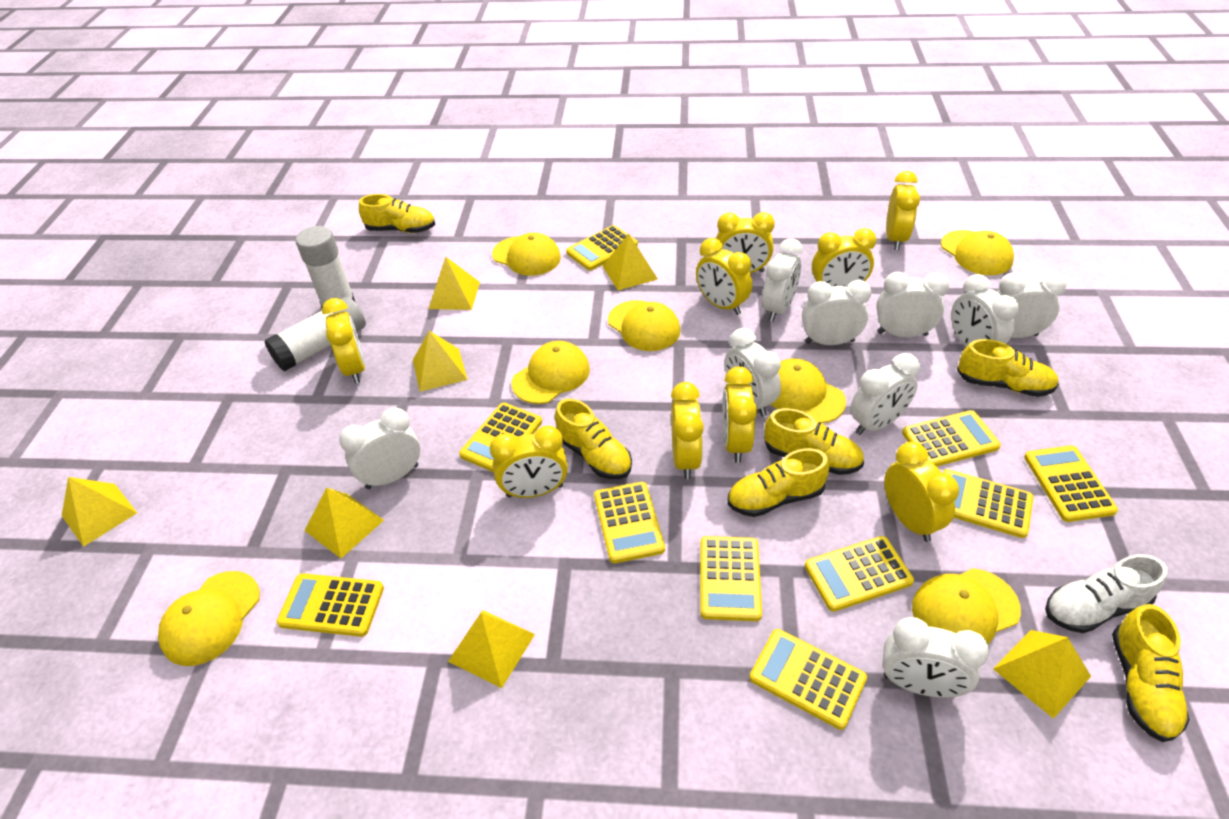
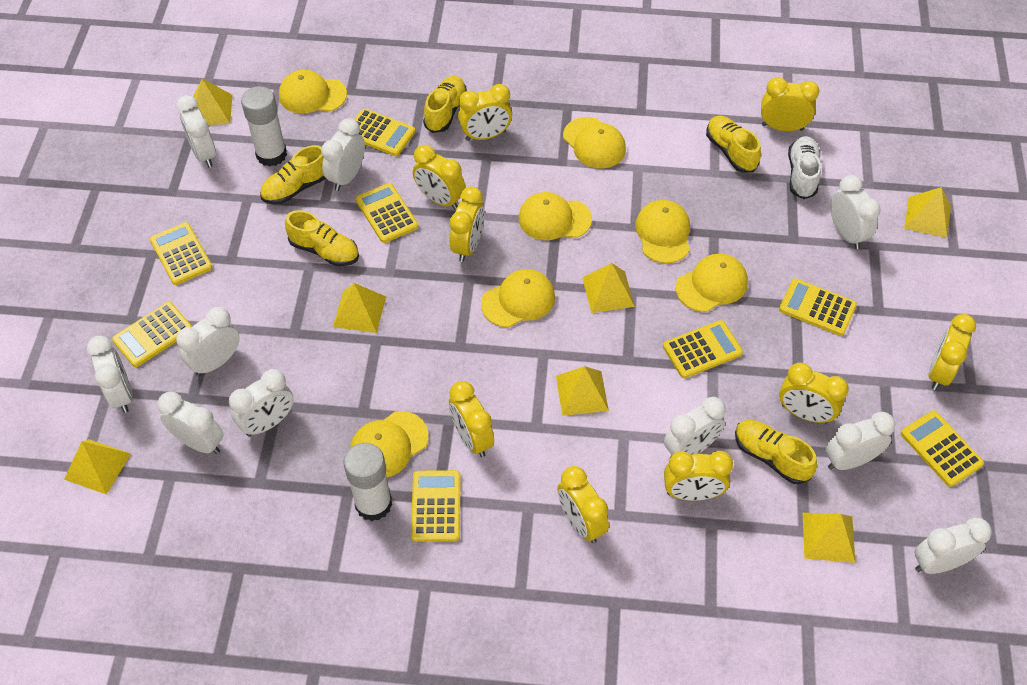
white clock: 9 -> 10
yellow calculator: 10 -> 8
yellow shoe: 6 -> 5

